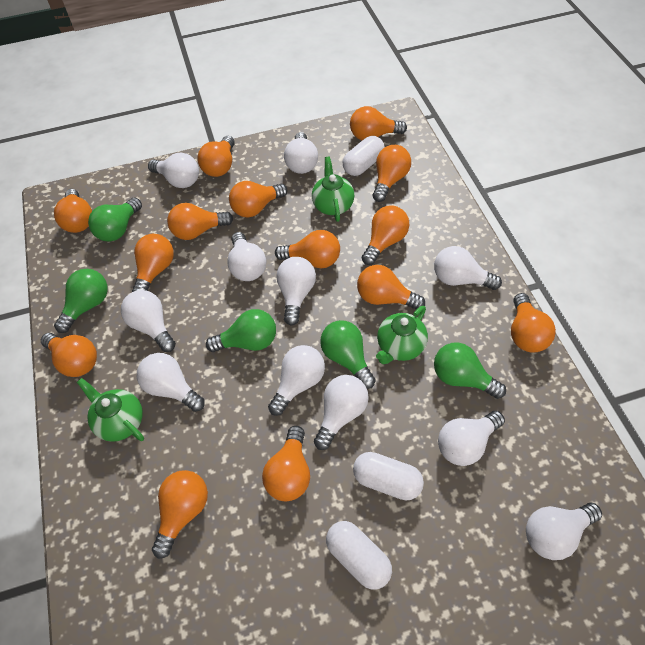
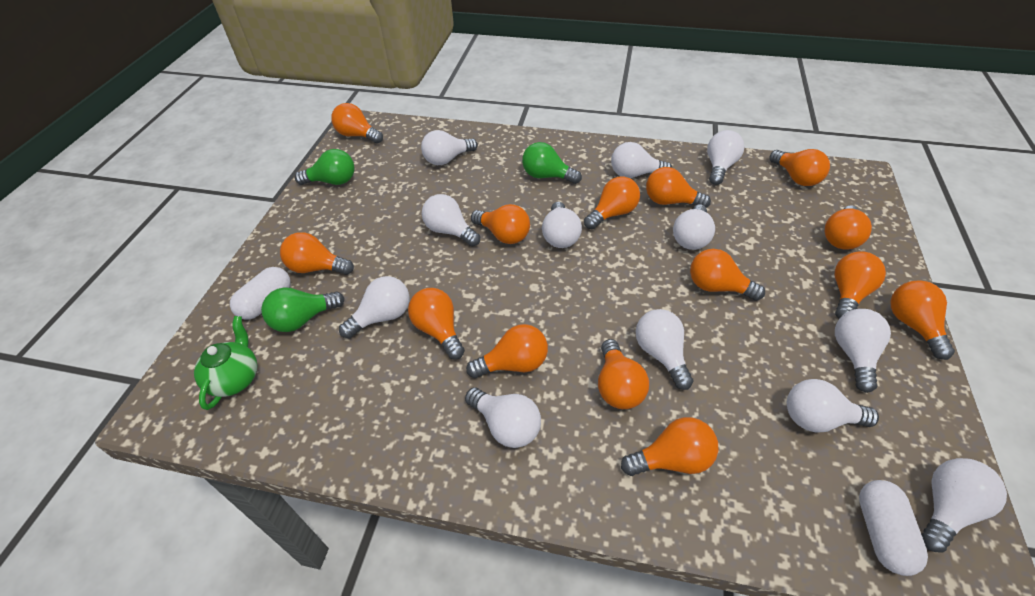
green light bulb: 5 -> 3
green teapot: 3 -> 1
white capsule: 3 -> 2
white light bulb: 11 -> 12

